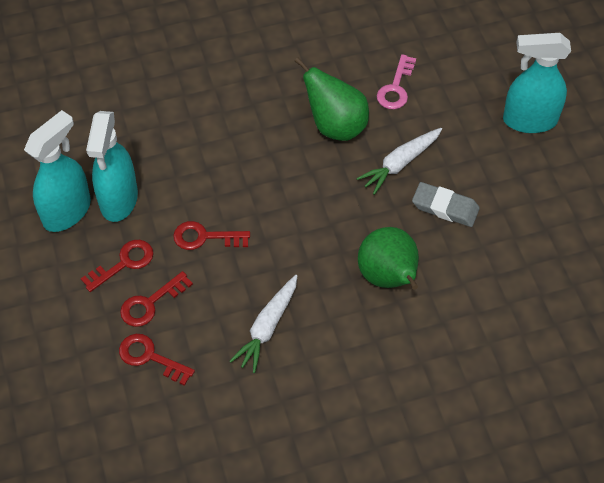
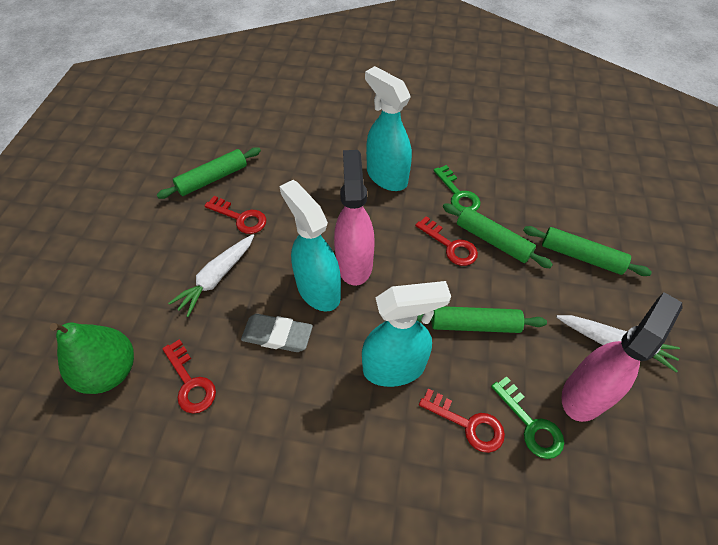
green key: 0 -> 2
green pear: 2 -> 1
green rolling pin: 0 -> 4
pink key: 1 -> 0
pink spray bottle: 0 -> 2

